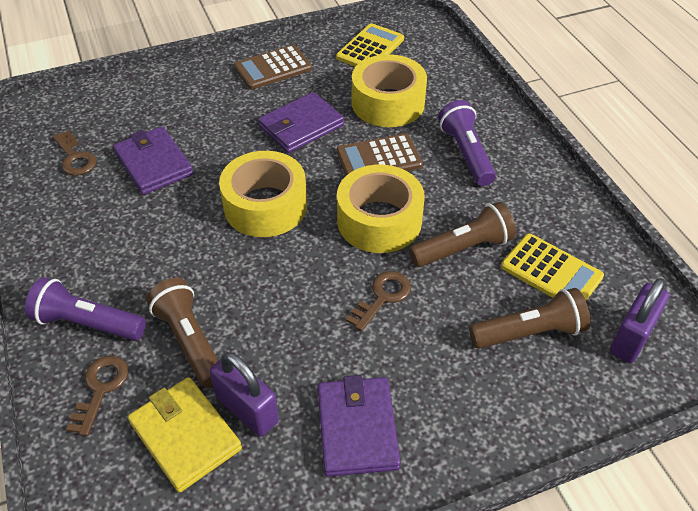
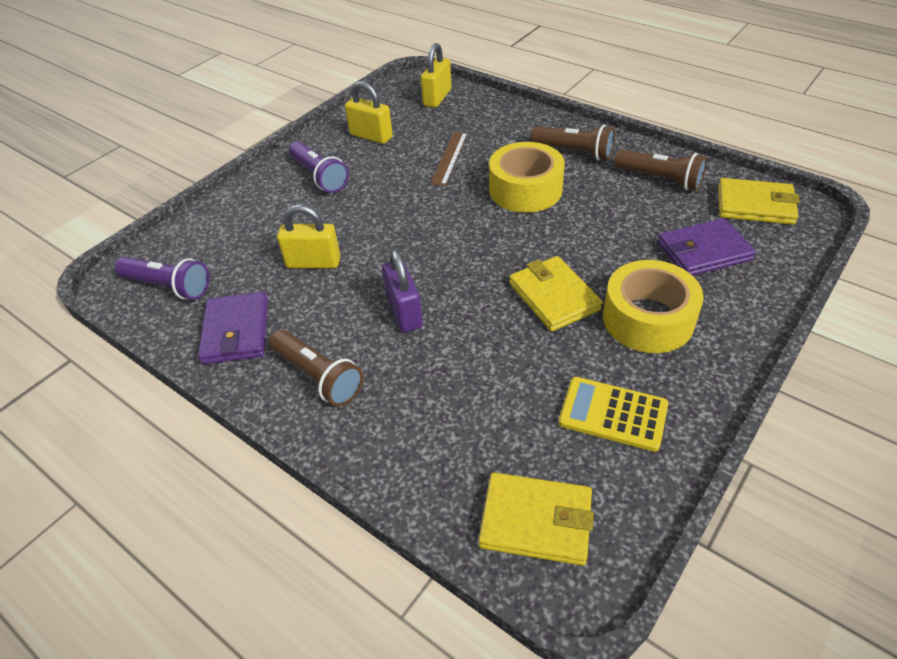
brown calculator: 2 -> 0
brown key: 3 -> 0
brown ruler: 0 -> 1
purple padlock: 2 -> 1
purple wallet: 3 -> 2
yellow calculator: 2 -> 1
yellow padlock: 0 -> 3
yellow tape: 3 -> 2
yellow wallet: 1 -> 3

